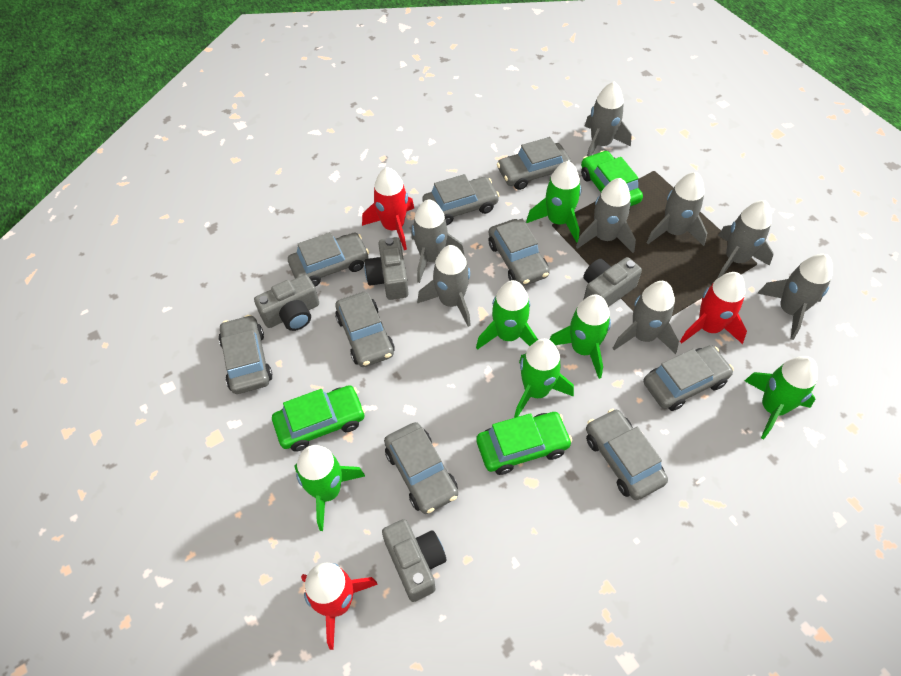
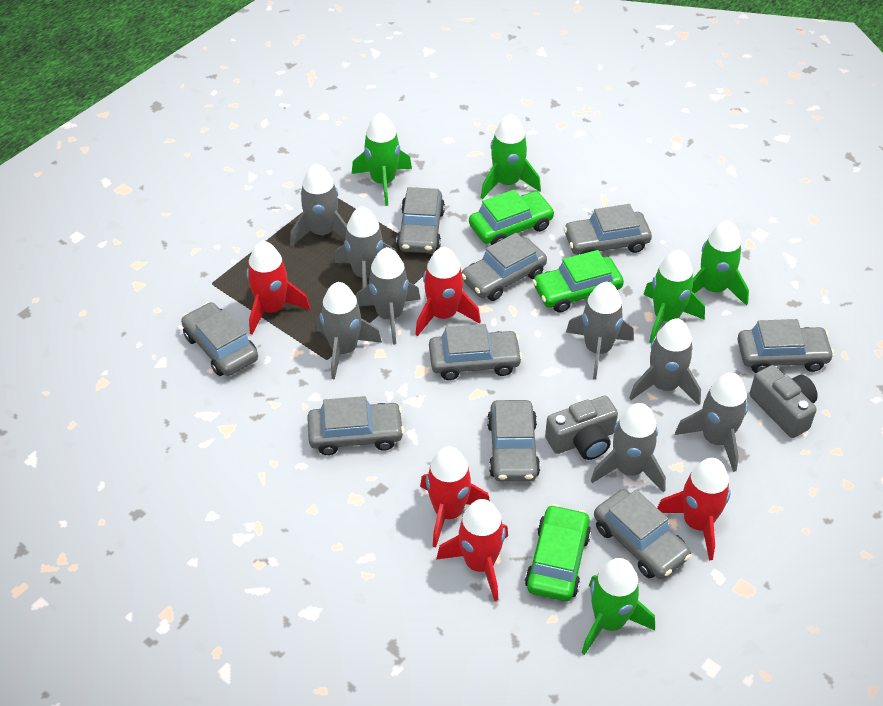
green rocket: 6 -> 5
grey camera: 4 -> 2
red rocket: 3 -> 5

